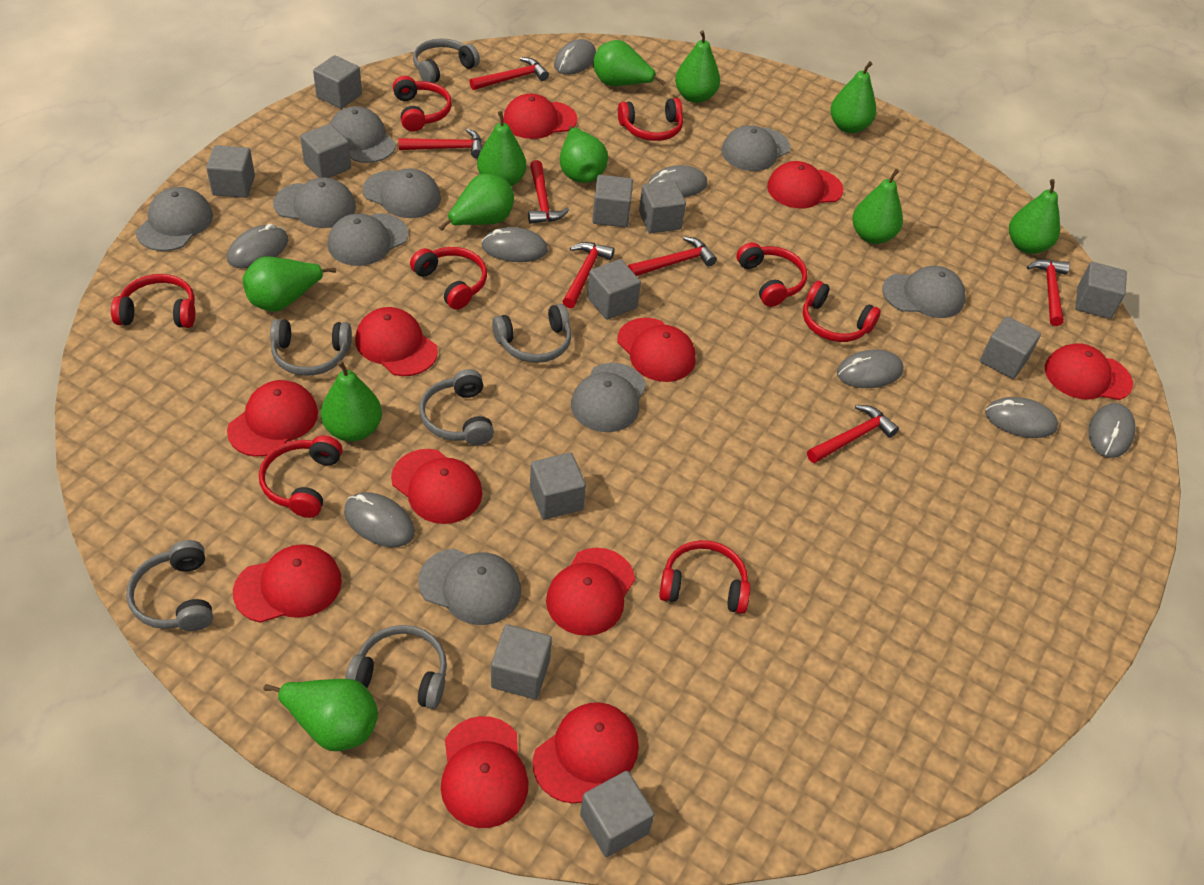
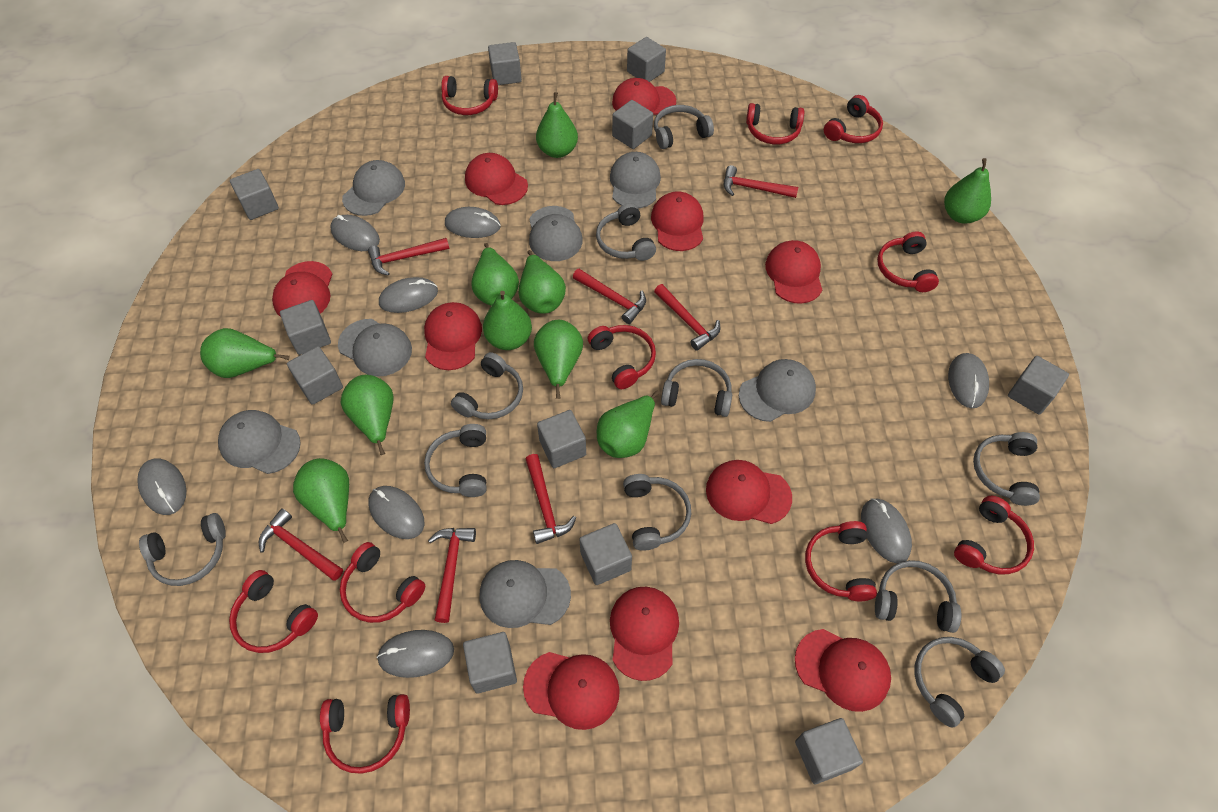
green pear: 11 -> 10
grey cap: 9 -> 7
grey headphones: 6 -> 10
red cap: 11 -> 10
red headphones: 8 -> 10

